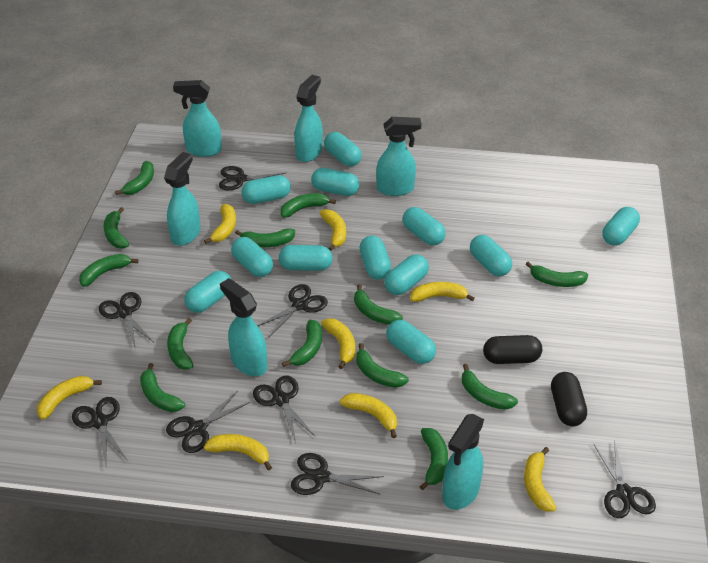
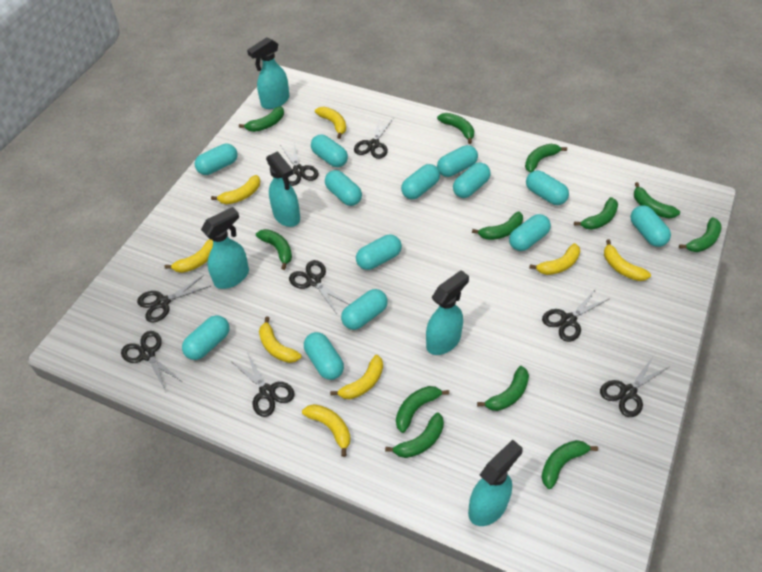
black capsule: 2 -> 0
green banana: 13 -> 12
turquoise capsule: 12 -> 13
turquoise spray bottle: 6 -> 5

